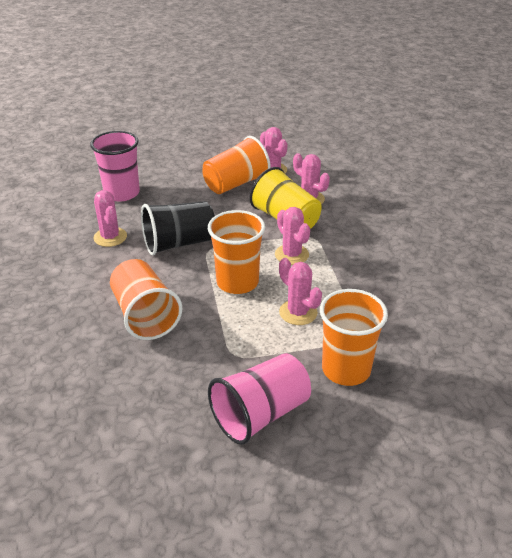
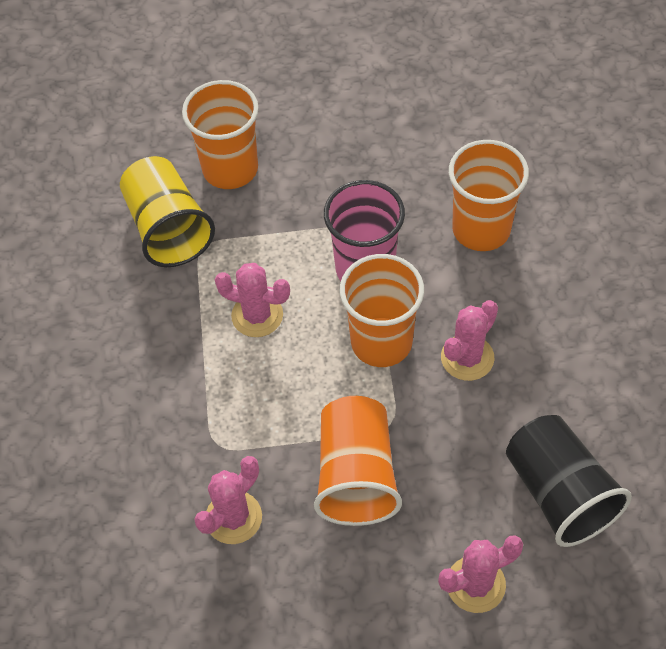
pink cactus: 5 -> 4
pink cup: 2 -> 1

